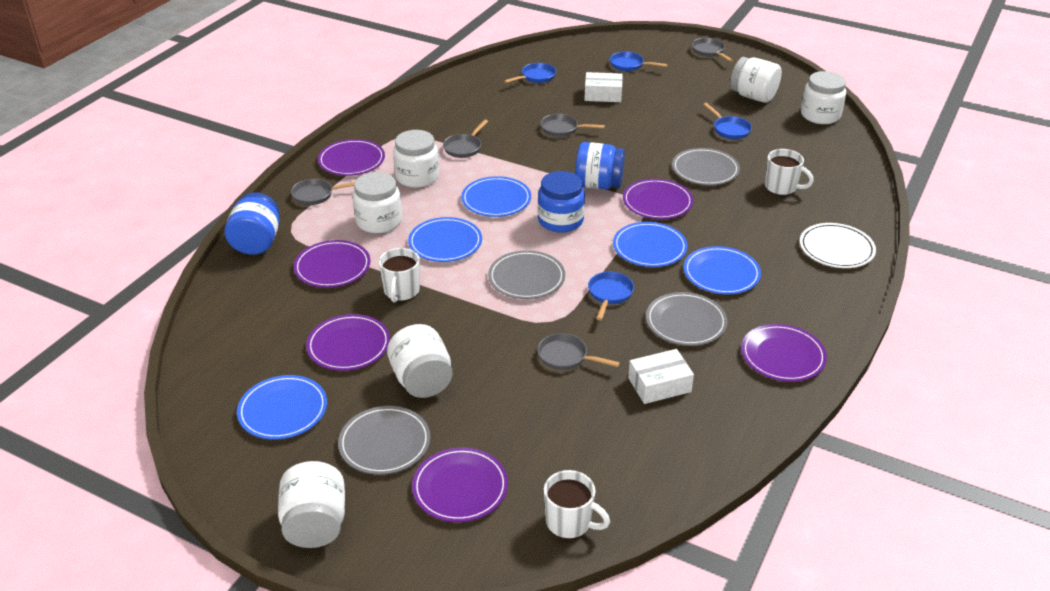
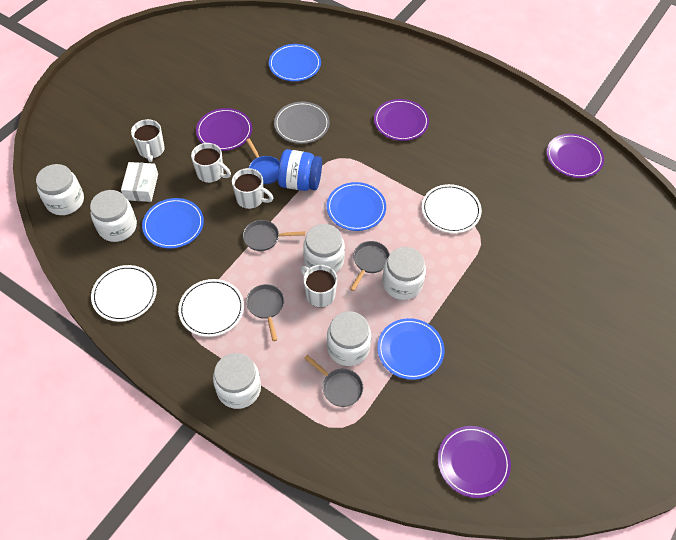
blue jar: 3 -> 1
blue pan: 4 -> 1
blue plate: 5 -> 4
grey pan: 5 -> 4
grey plate: 4 -> 1
purple plate: 6 -> 4
white box: 2 -> 1
white mug: 3 -> 4
white plate: 1 -> 3

